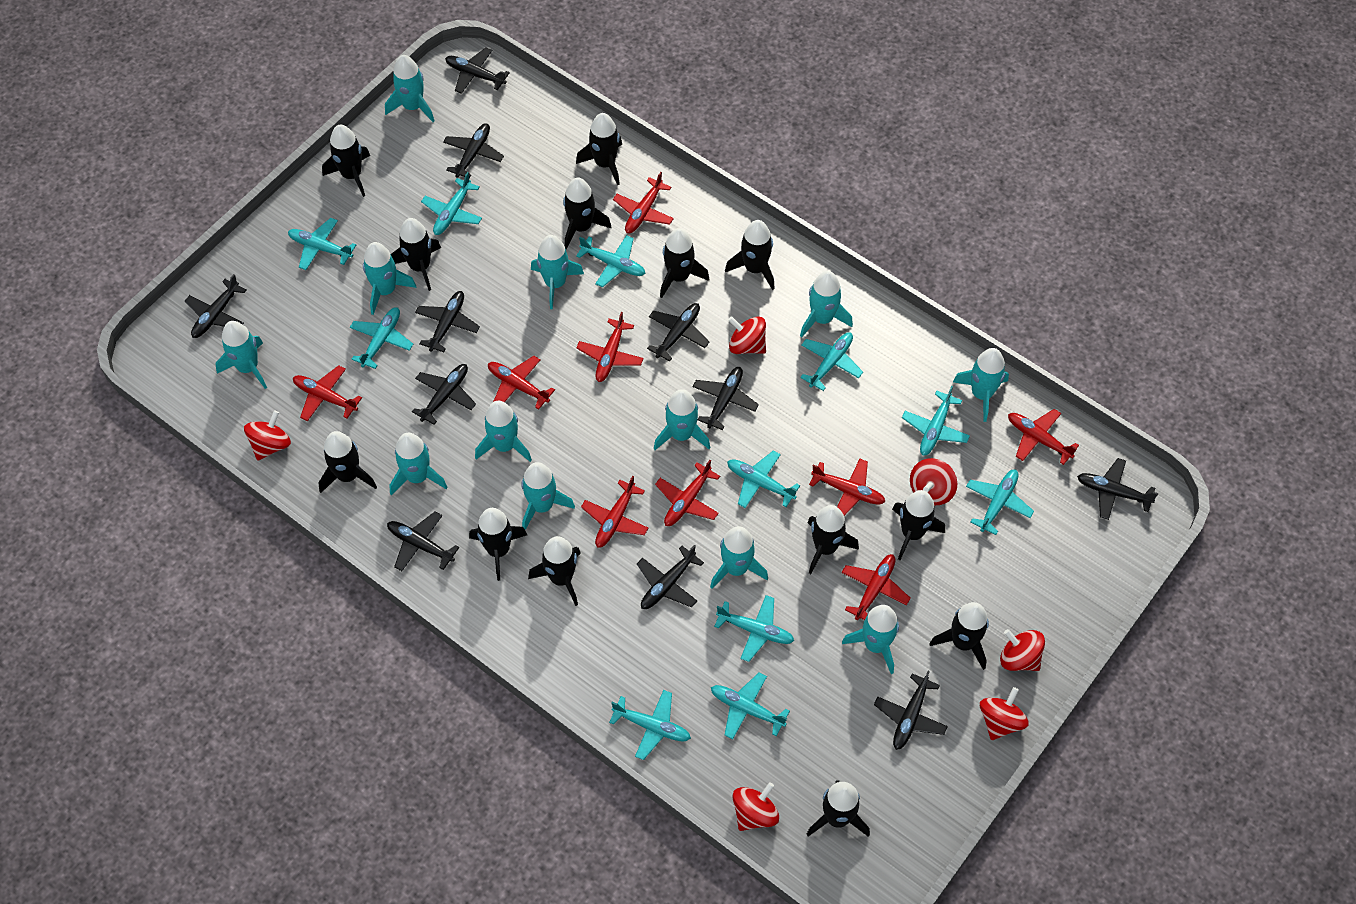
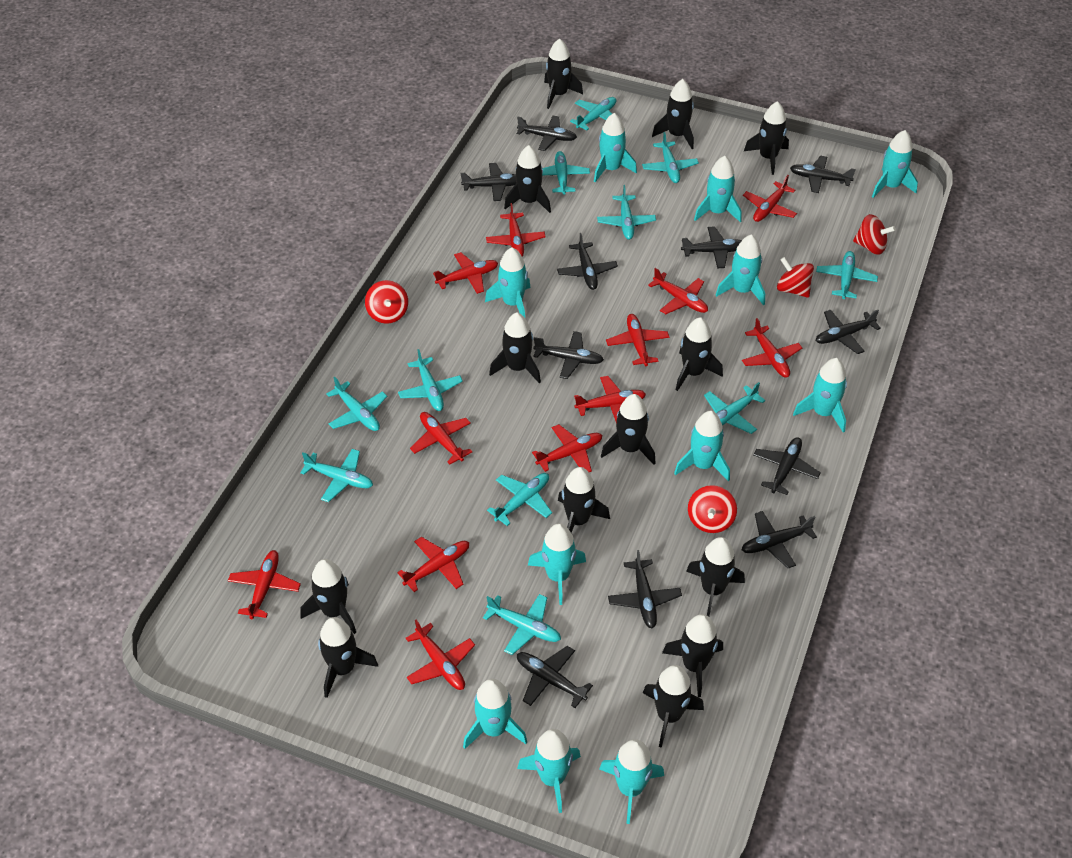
red plane: 9 -> 12
red spinning top: 6 -> 4
turquoise rocket: 12 -> 11

